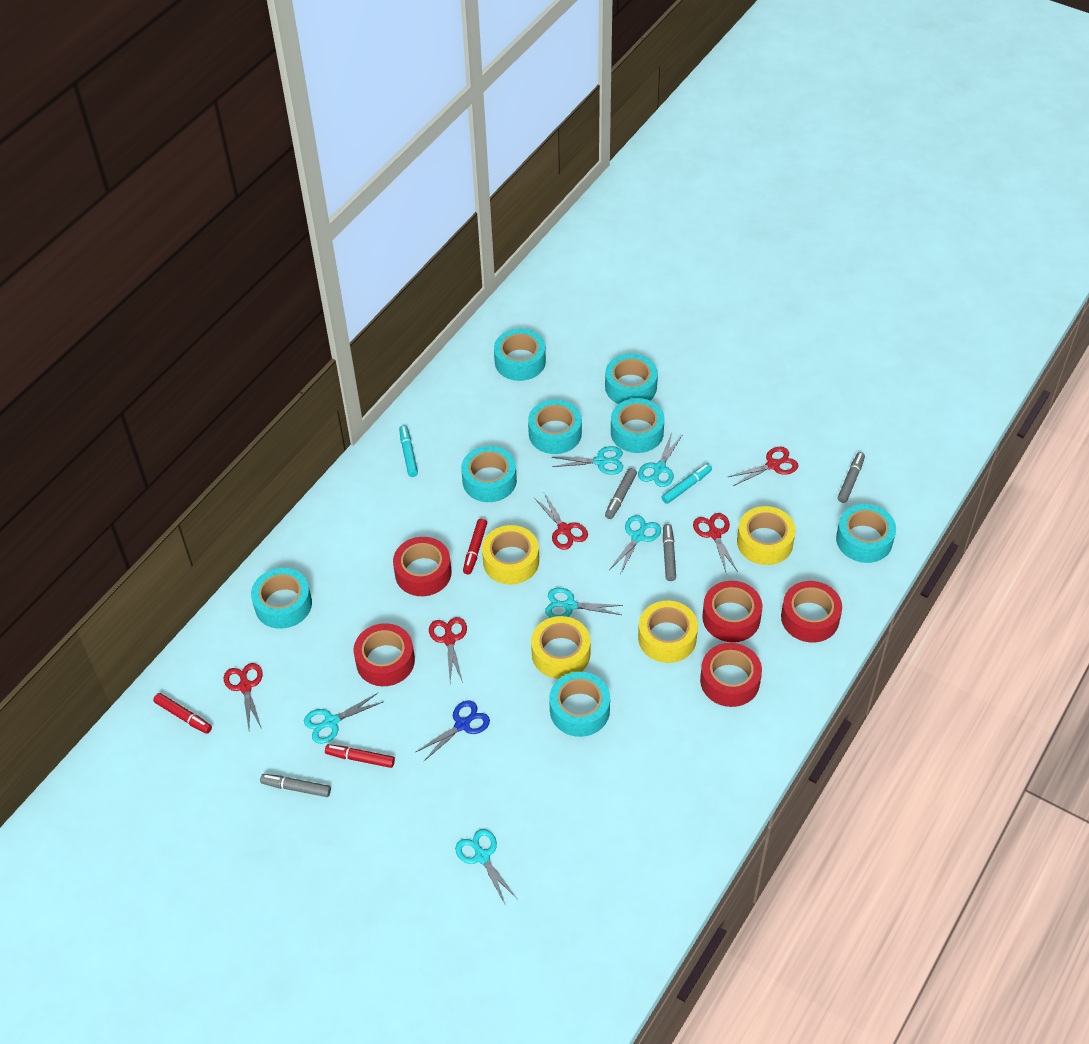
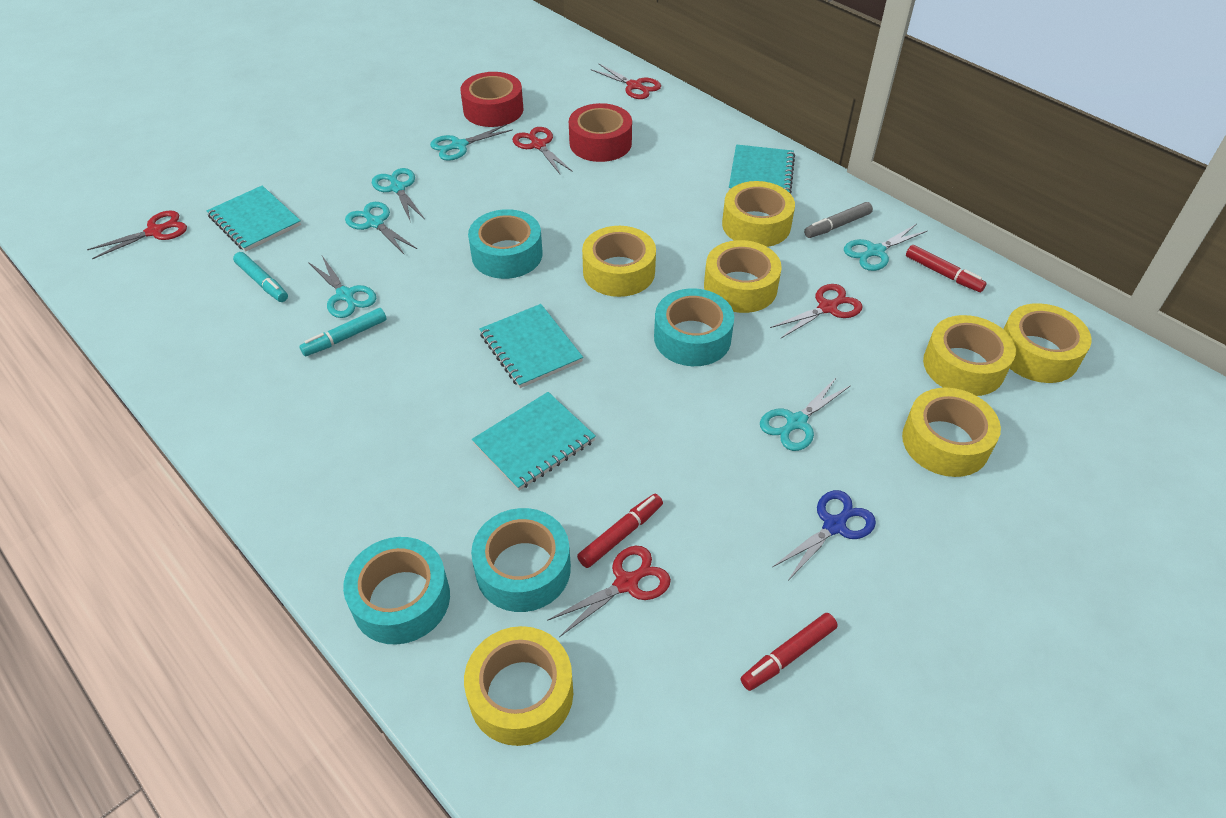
grey marker: 4 -> 1
red tape: 5 -> 2
turquoise notebook: 0 -> 4
turquoise tape: 8 -> 4
yellow tape: 4 -> 7

